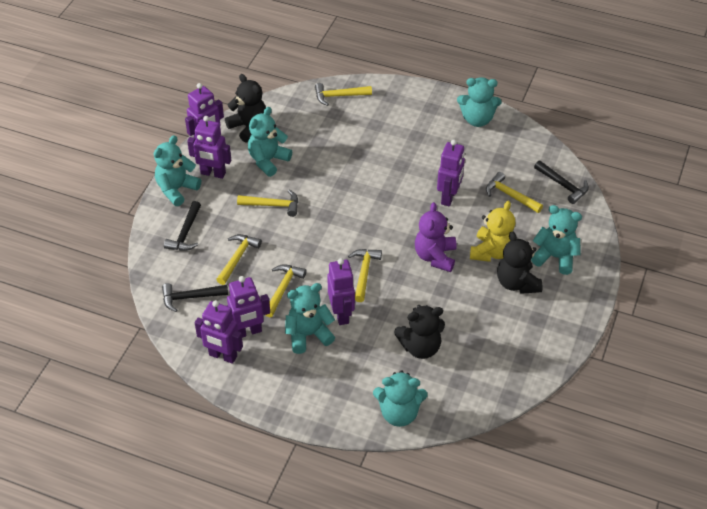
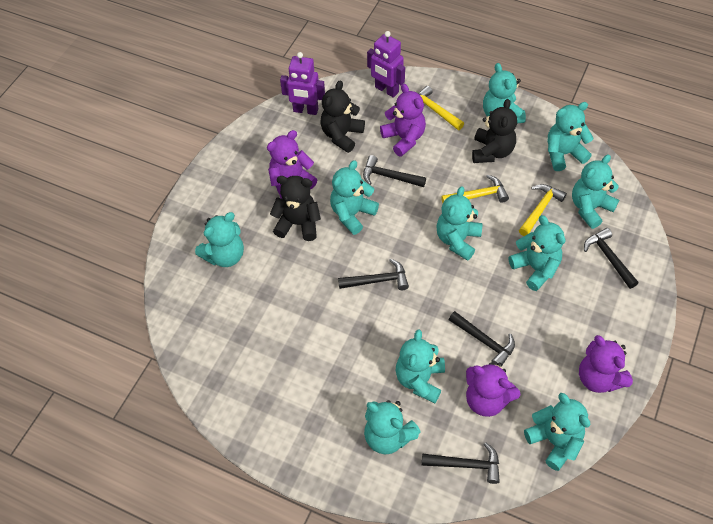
black hammer: 3 -> 5
purple robot: 6 -> 2
purple teddy bear: 1 -> 4
turquoise teddy bear: 6 -> 10
yellow hammer: 6 -> 3
yellow teddy bear: 1 -> 0

